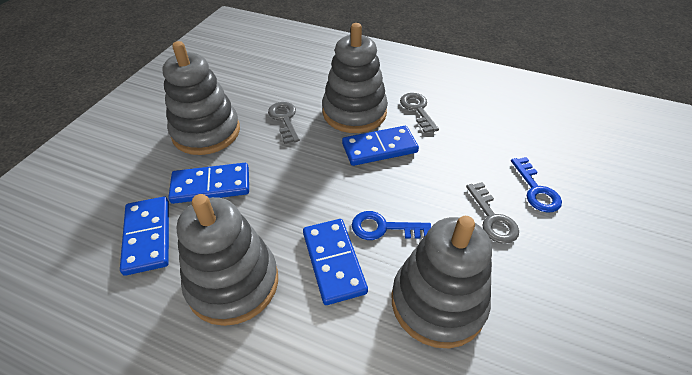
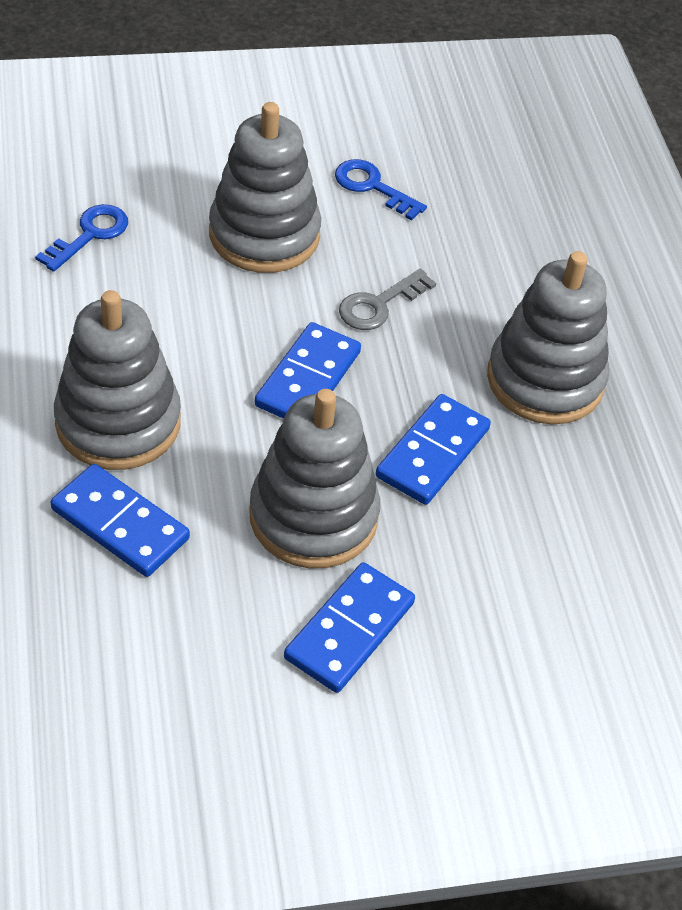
grey key: 3 -> 1

